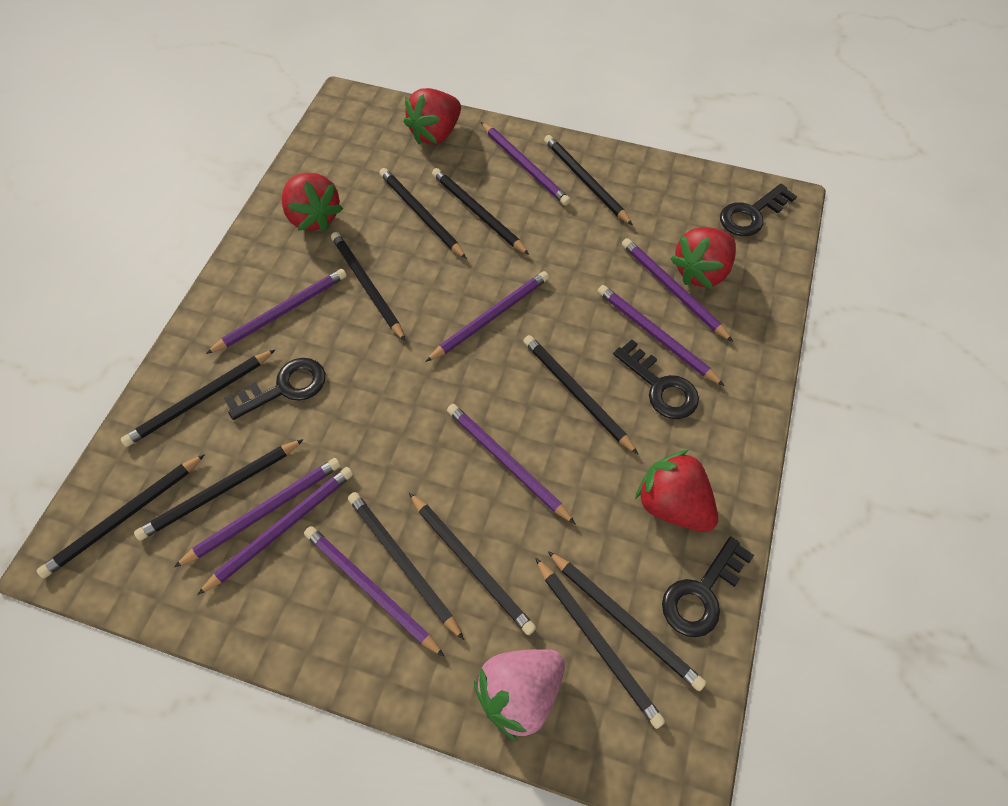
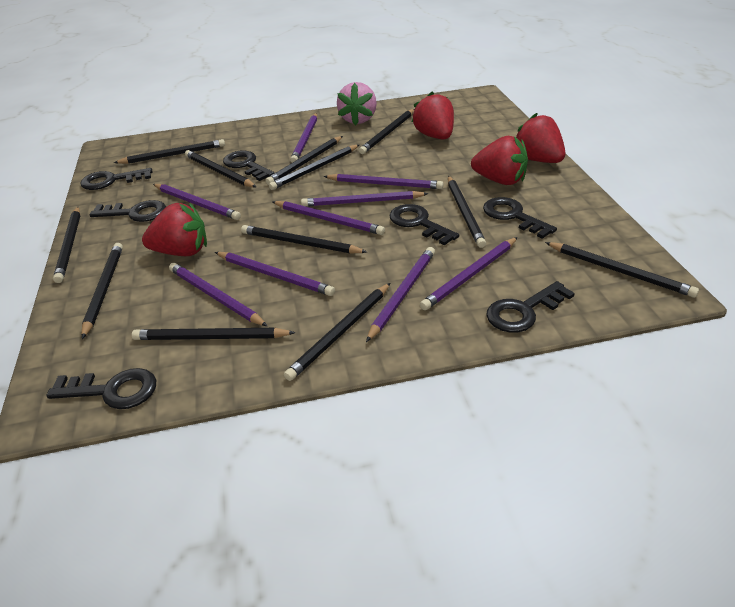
black key: 4 -> 7

